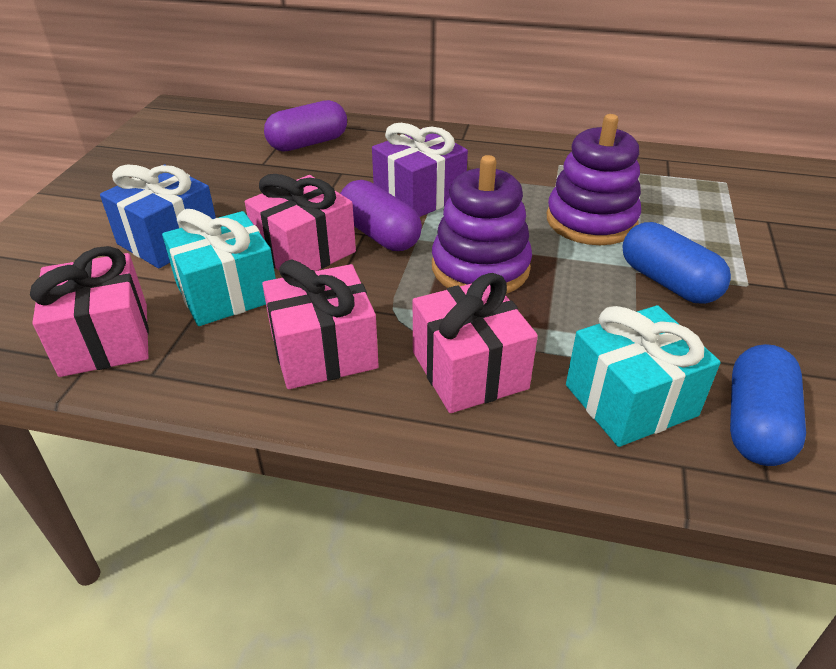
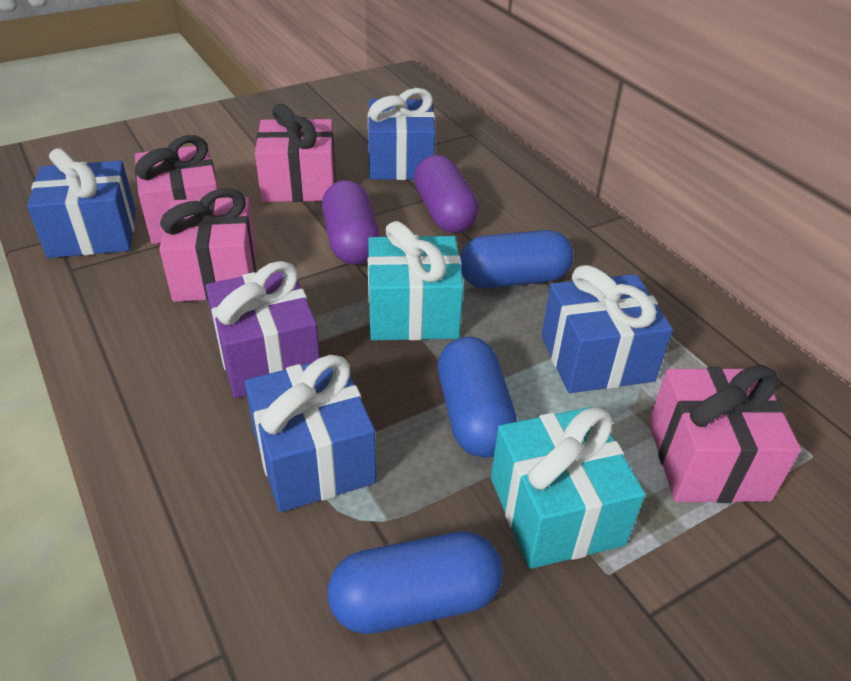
blue capsule: 2 -> 3
blue gift: 1 -> 4
purple stacking toy: 2 -> 0

